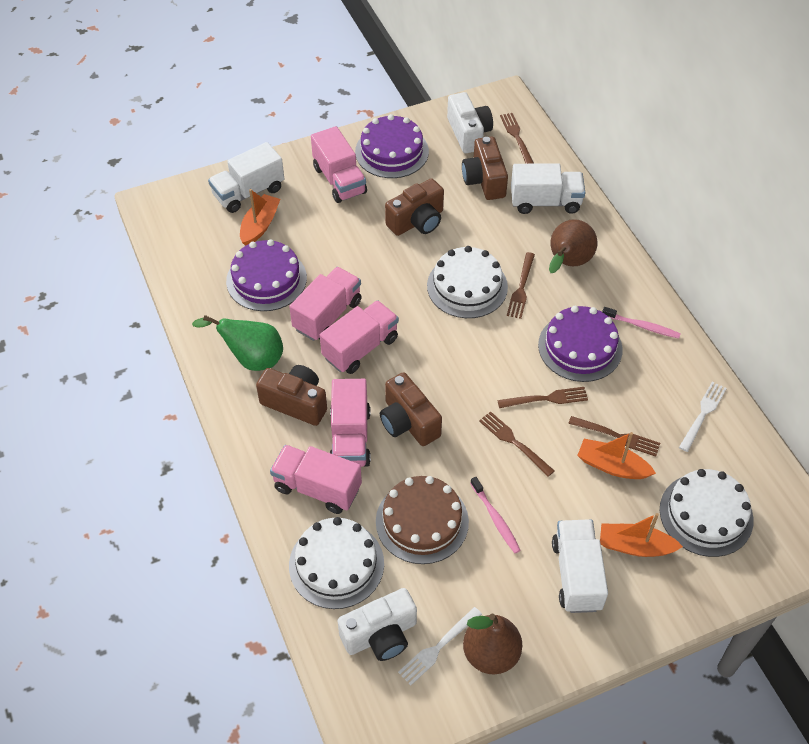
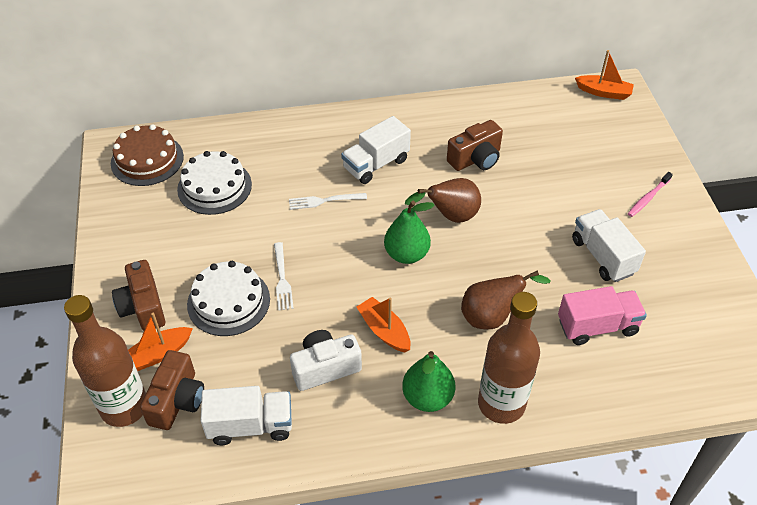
brown bottle: 0 -> 2
brown camera: 4 -> 3
brown fork: 5 -> 0
green pear: 1 -> 2
pink toothbrush: 2 -> 1
pink truck: 5 -> 1
purple cake: 3 -> 0
white cake: 3 -> 2
white camera: 2 -> 1

